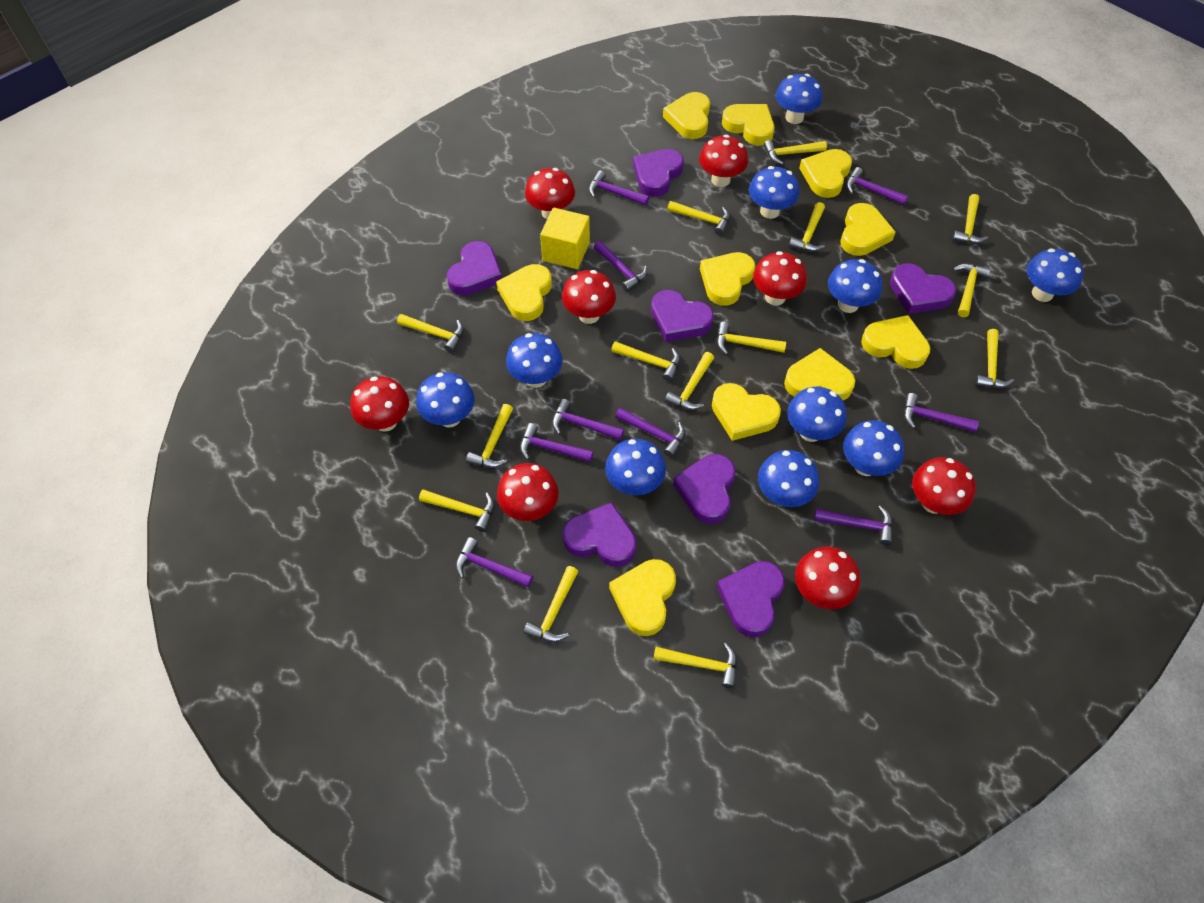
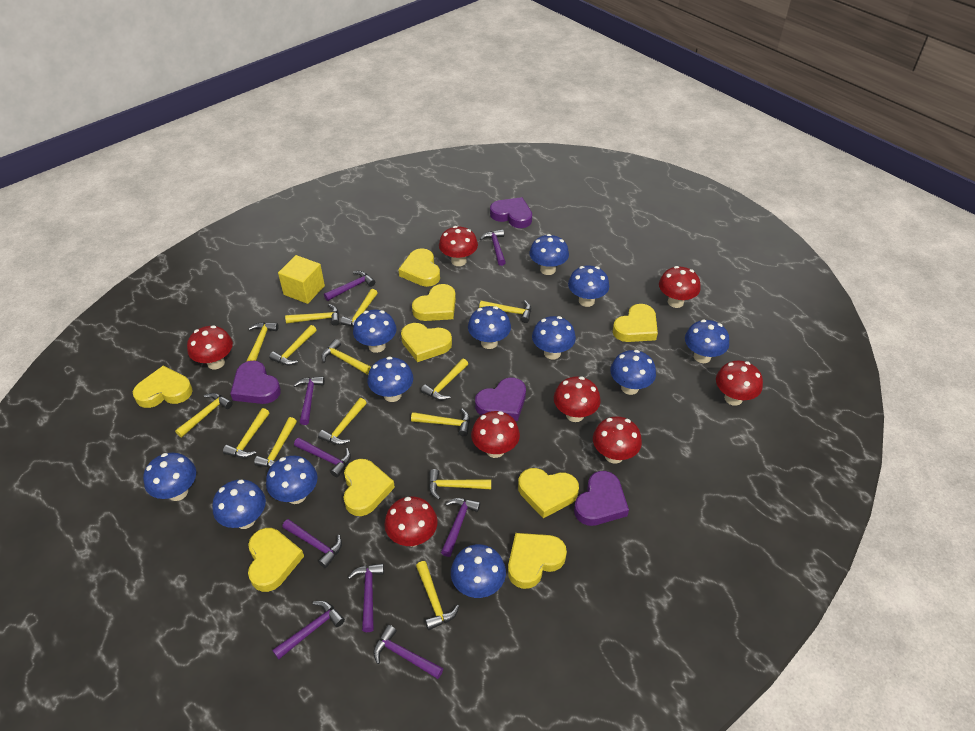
blue mushroom: 10 -> 12
purple heart: 7 -> 4
yellow heart: 10 -> 9

